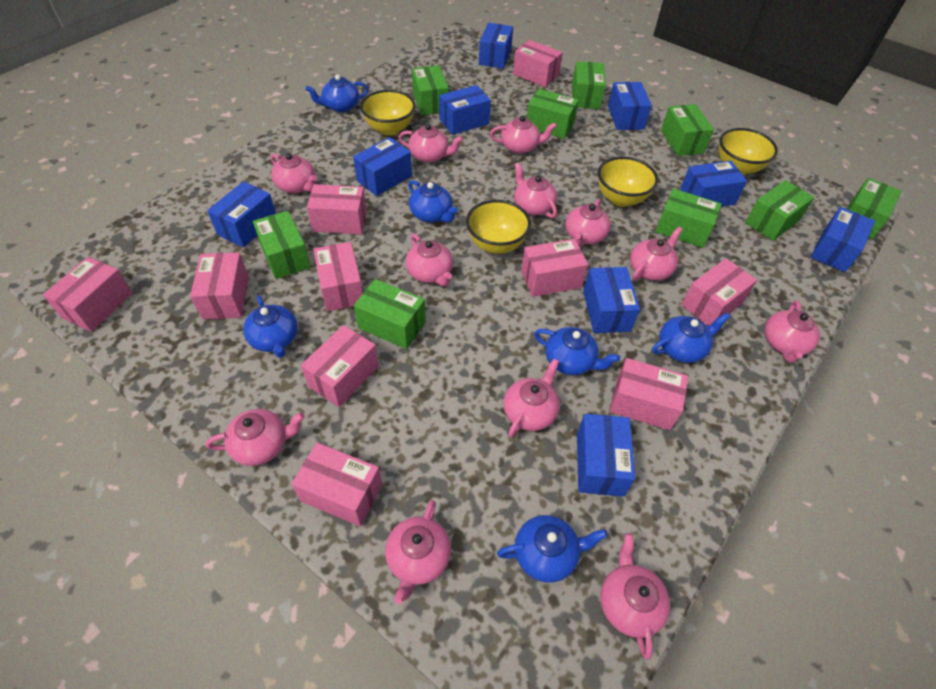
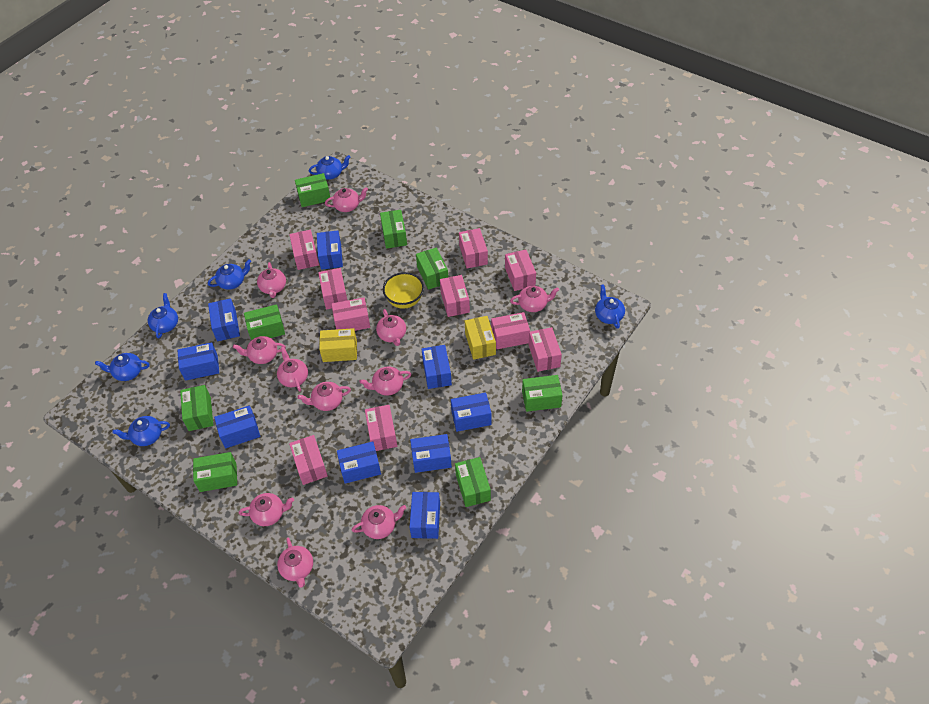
green box: 9 -> 8
pink teapot: 12 -> 11
yellow bowl: 4 -> 1
yellow box: 0 -> 2

